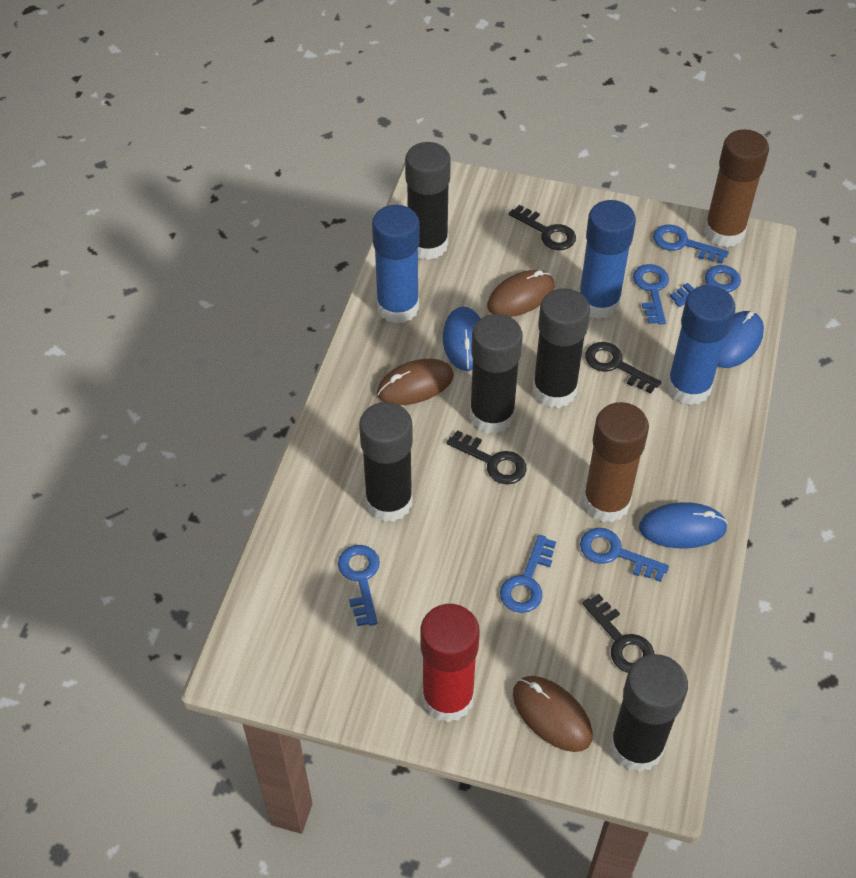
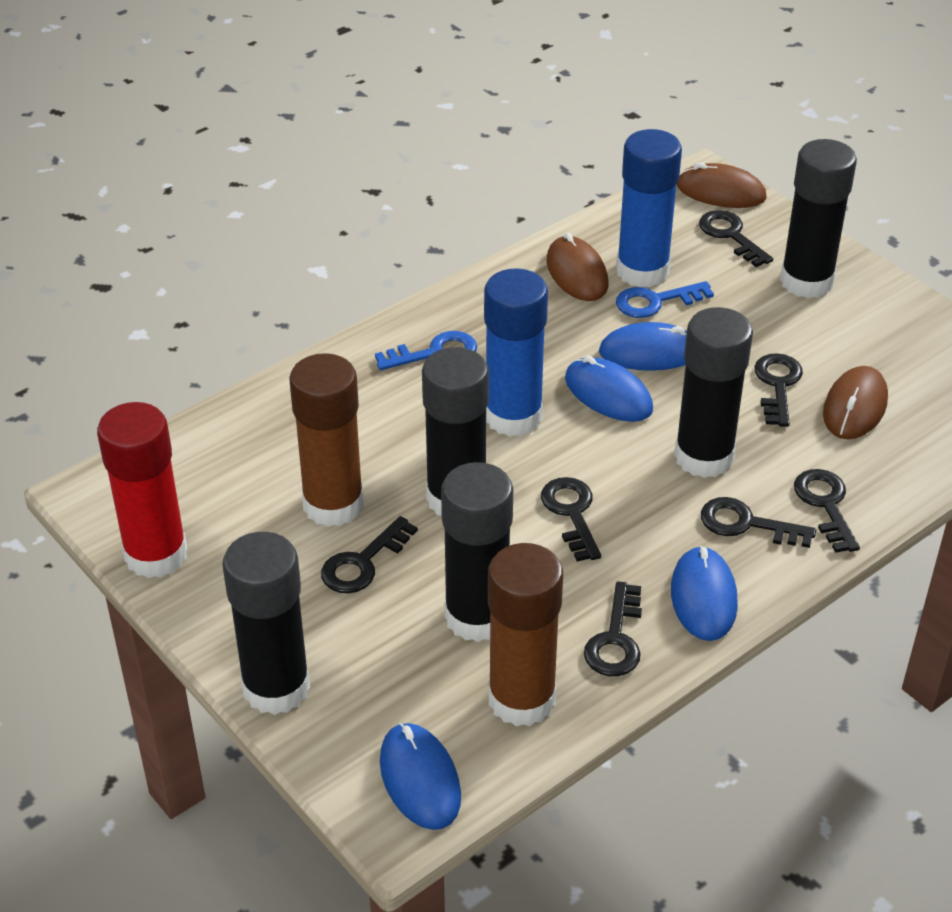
black key: 4 -> 7
blue glue stick: 3 -> 2
blue key: 6 -> 2
blue mouse: 3 -> 4

